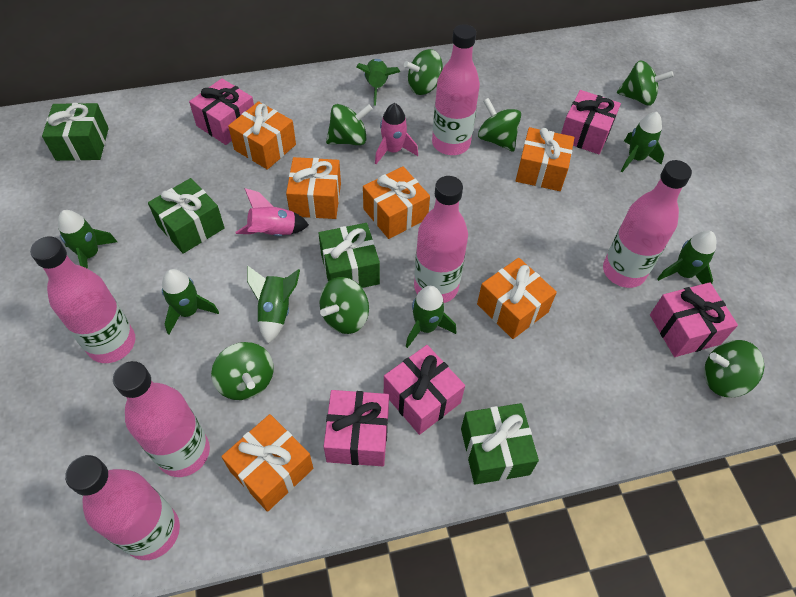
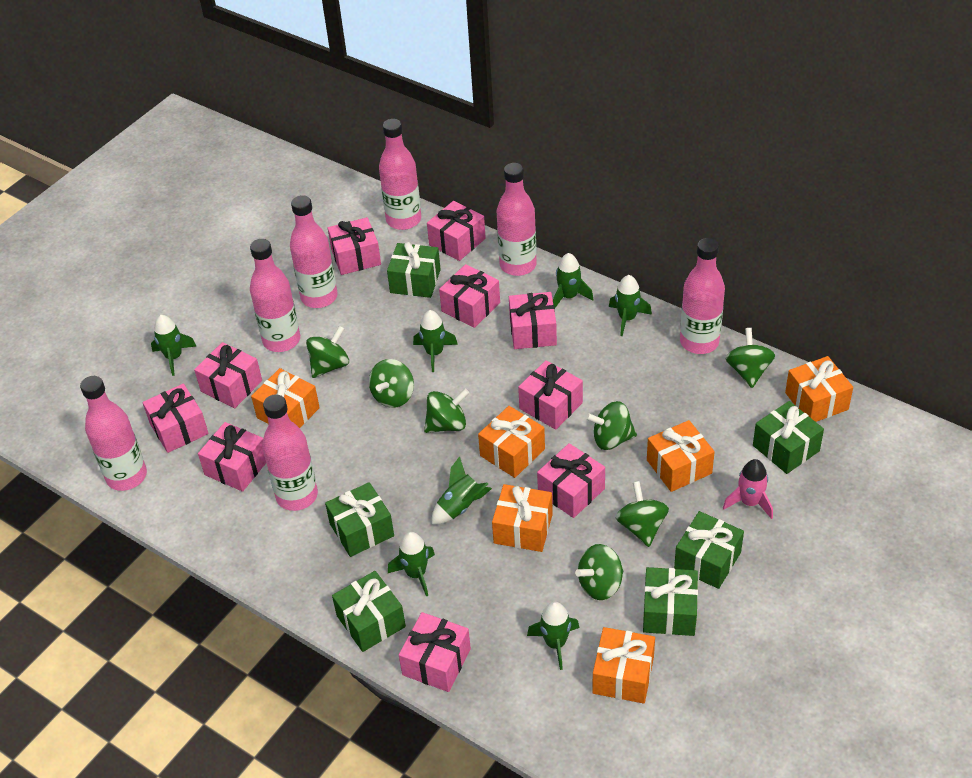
green gift: 4 -> 6
pink bottle: 6 -> 7
pink gift: 5 -> 10
pink rocket: 2 -> 1

